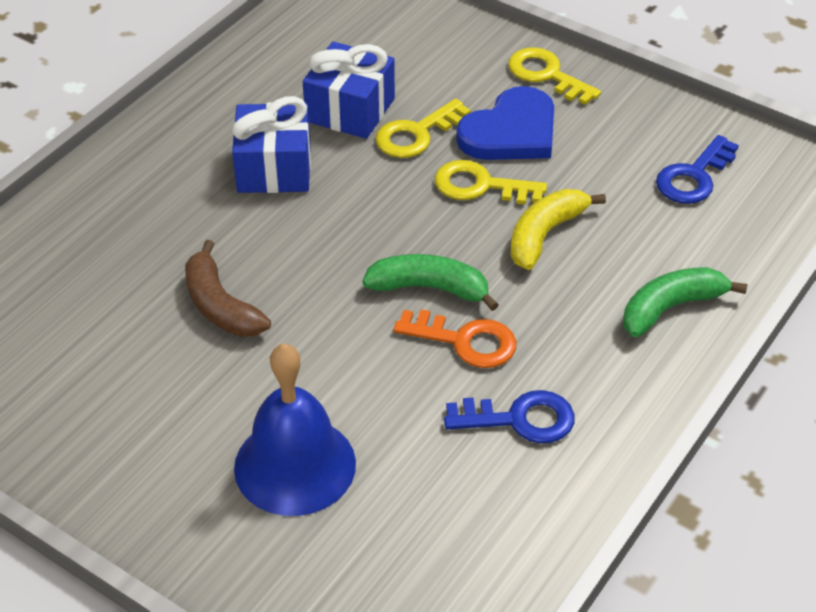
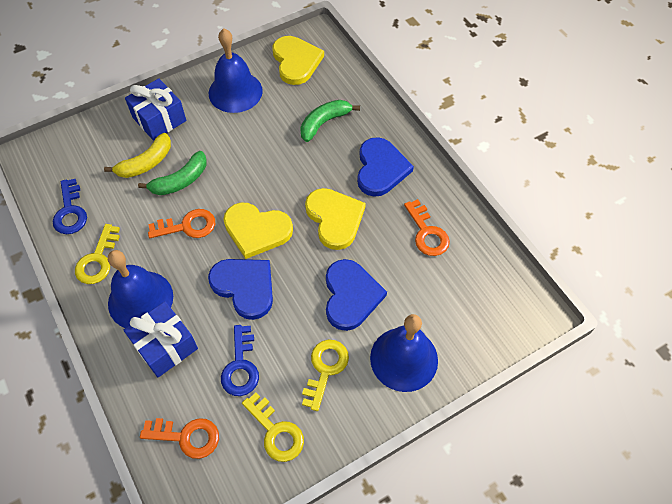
blue bell: 1 -> 3
blue heart: 1 -> 3
brown banana: 1 -> 0
orange key: 1 -> 3
yellow heart: 0 -> 3

